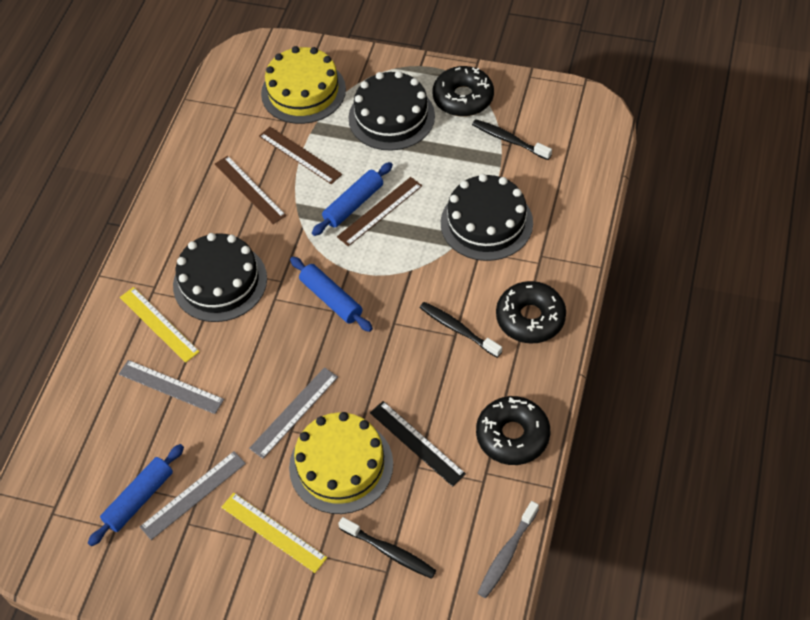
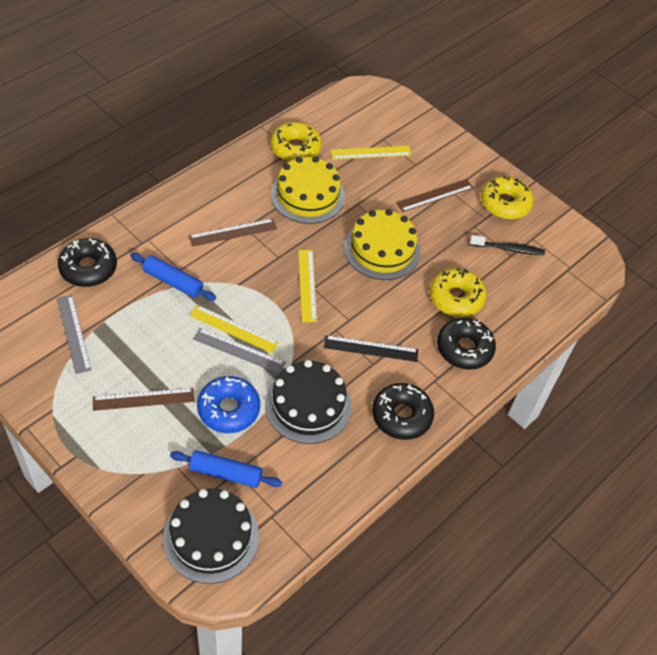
black cake: 3 -> 2
black toothbrush: 3 -> 1
blue donut: 0 -> 1
blue rolling pin: 3 -> 2
grey ruler: 3 -> 2
grey toothbrush: 1 -> 0
yellow donut: 0 -> 3
yellow ruler: 2 -> 3

